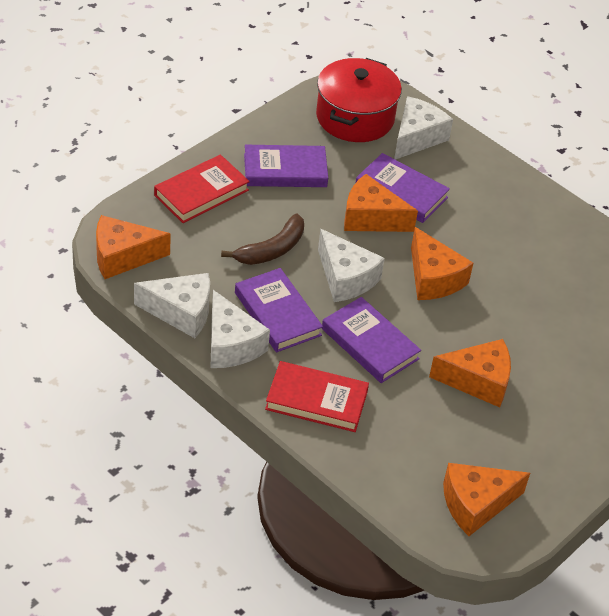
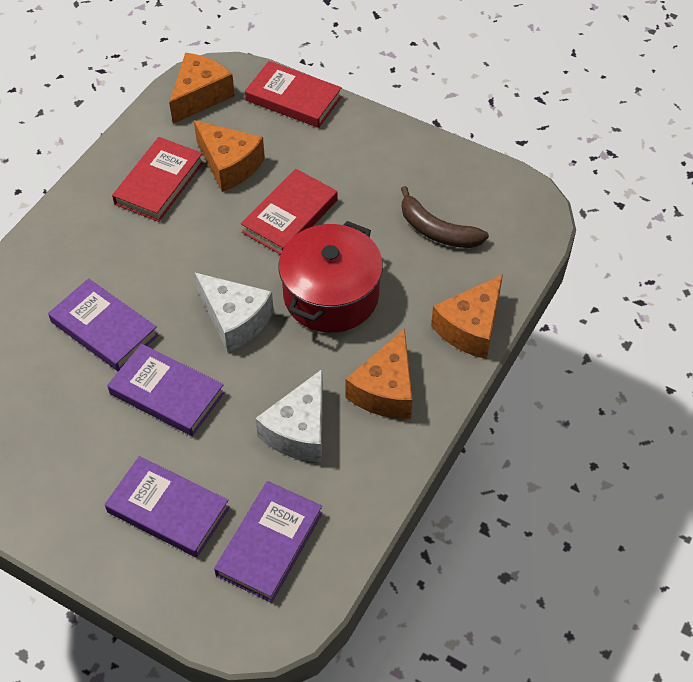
orange cheese: 5 -> 4
red book: 2 -> 3
white cheese: 4 -> 2

